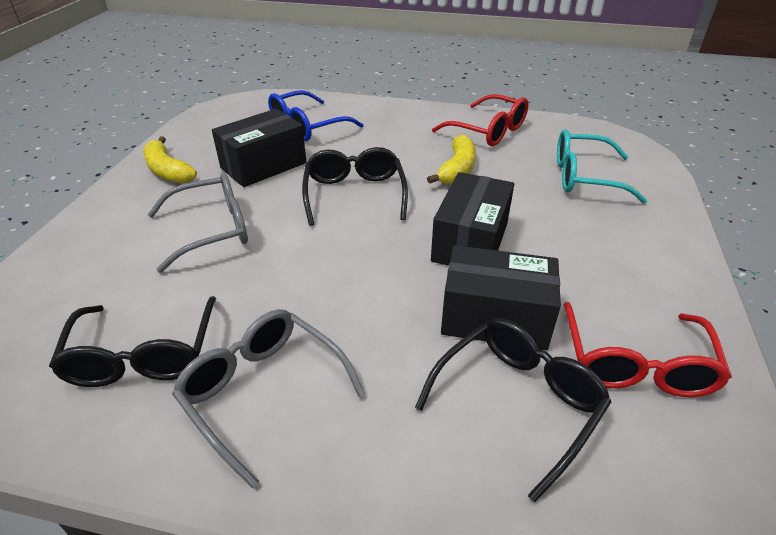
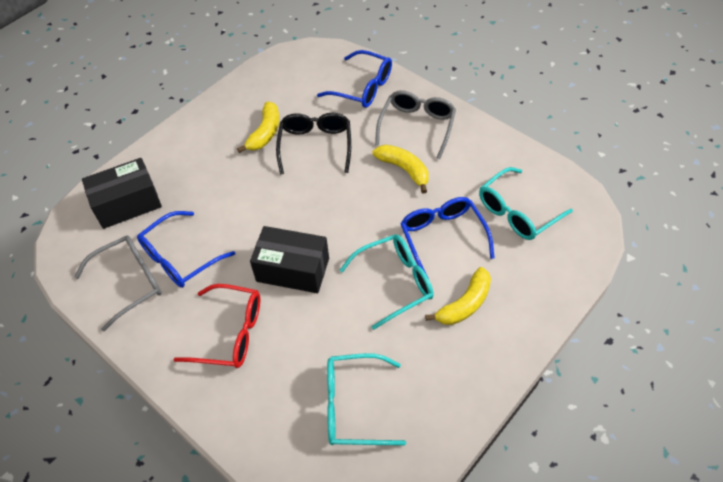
black box: 3 -> 2
black glasses: 3 -> 1
blue glasses: 1 -> 3
red glasses: 2 -> 1
turquoise glasses: 1 -> 3
yellow banana: 2 -> 3

